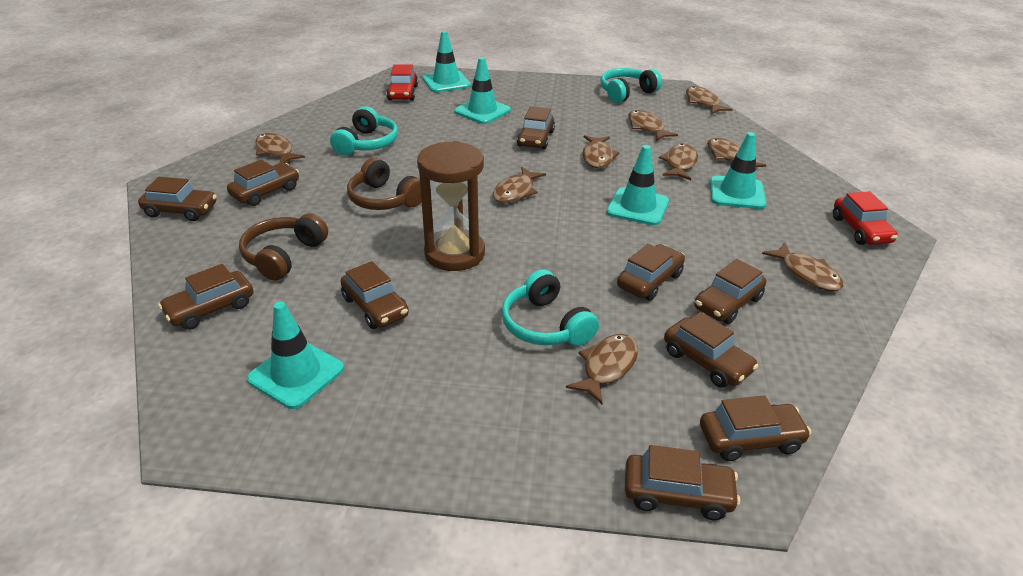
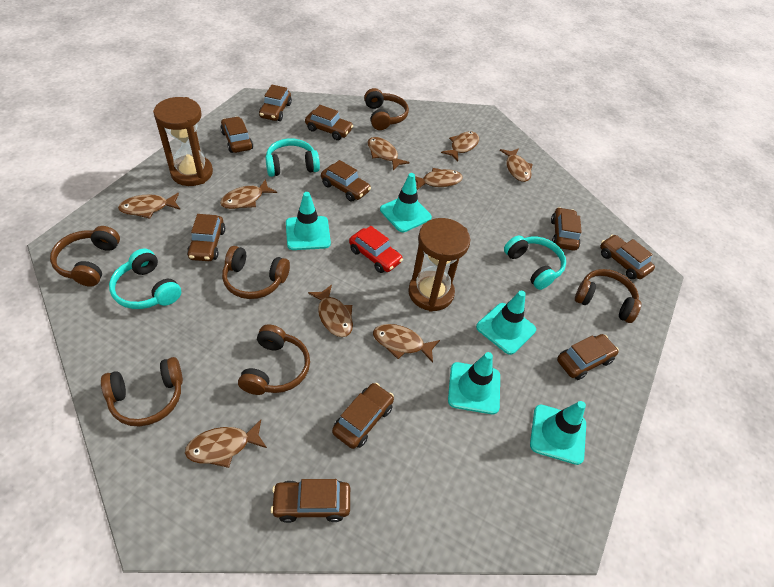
brown headphones: 2 -> 6
brown hourglass: 1 -> 2
red car: 2 -> 1

